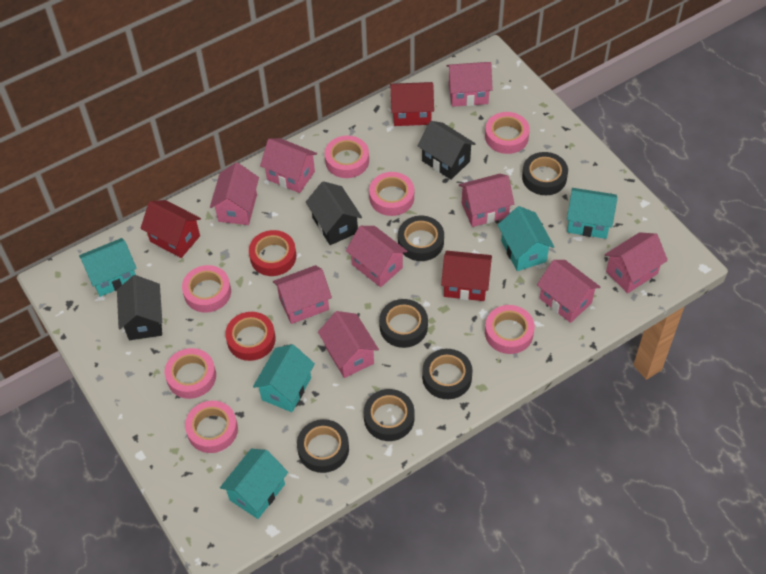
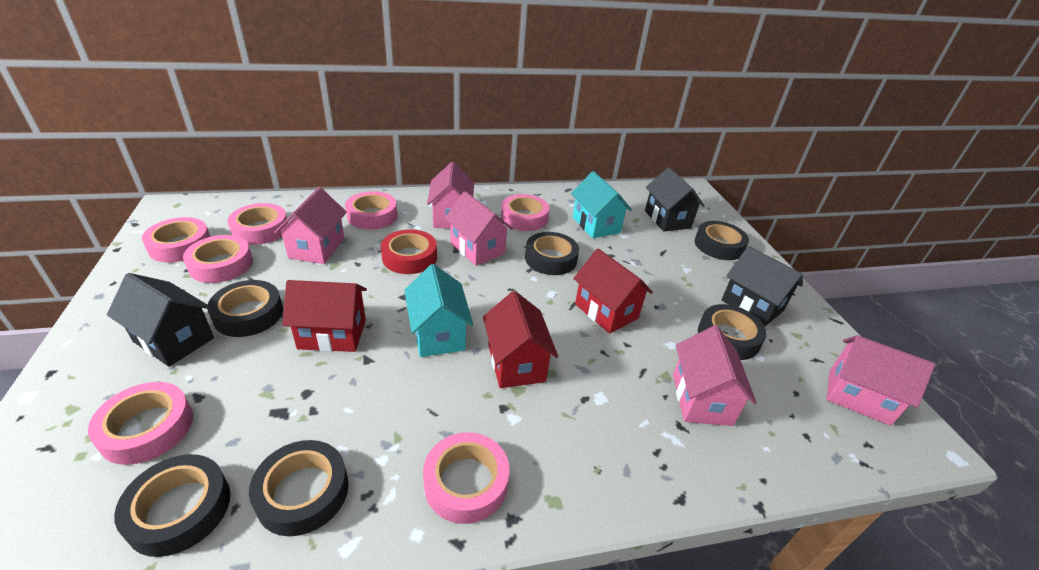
pink house: 9 -> 5
red tape: 2 -> 1
turquoise house: 5 -> 2

